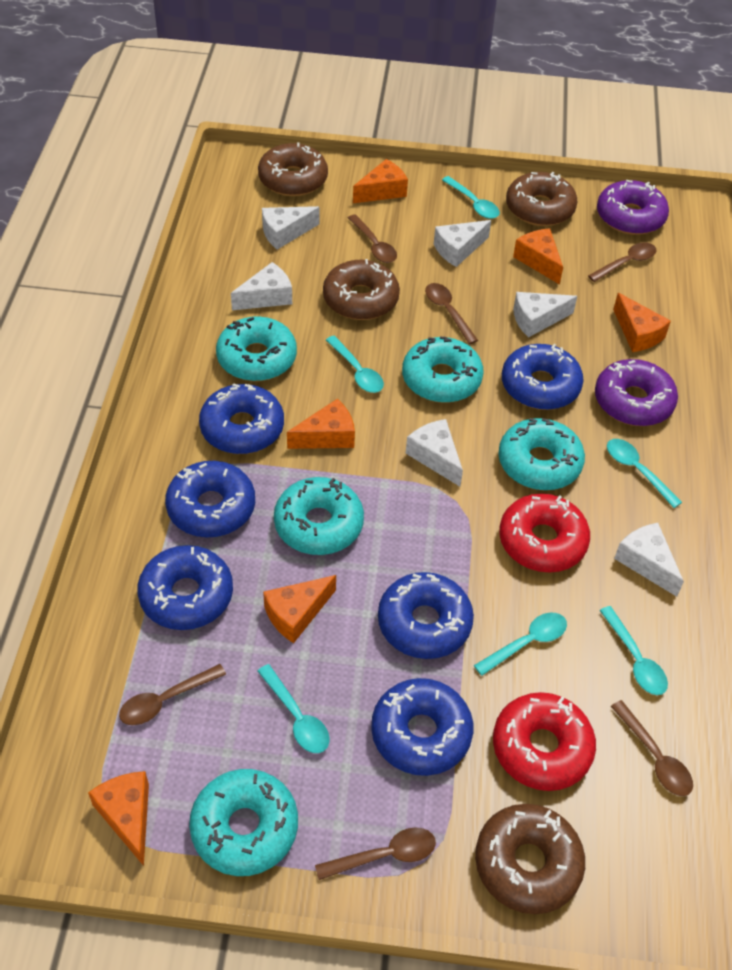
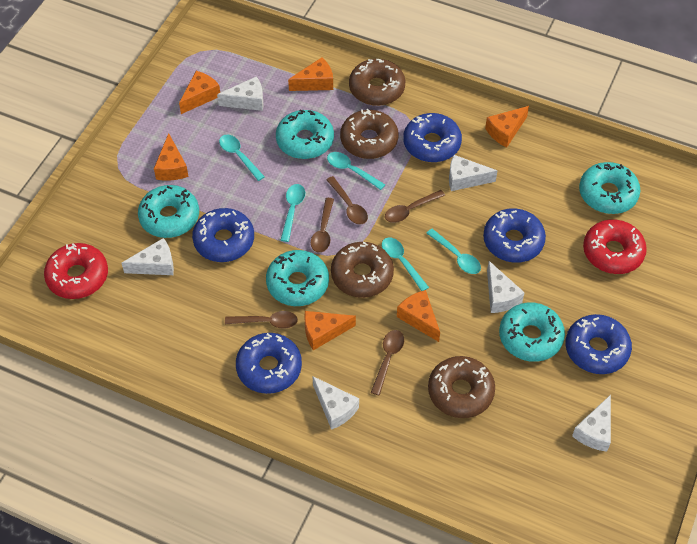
blue donut: 6 -> 5
brown spoon: 6 -> 5
purple donut: 2 -> 0
turquoise spoon: 6 -> 5

